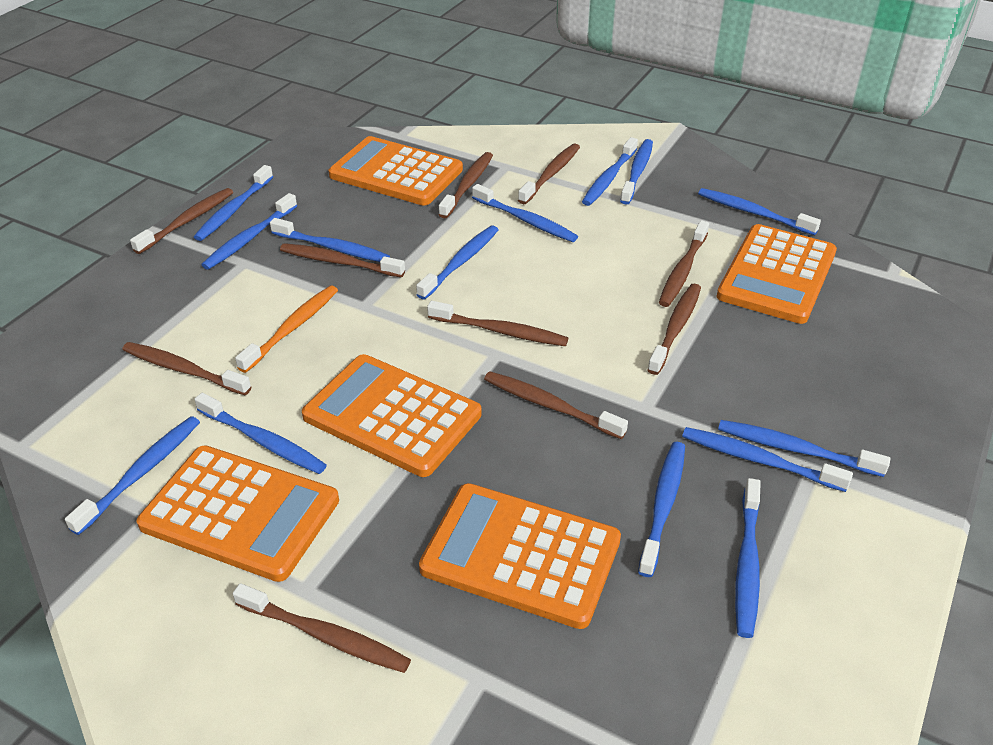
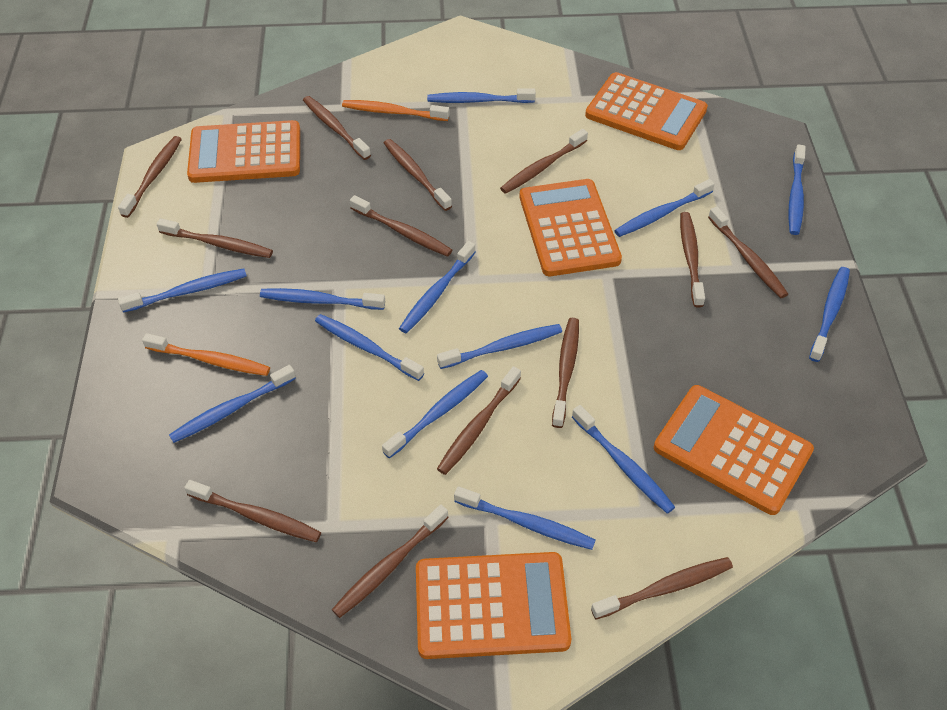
blue toothbrush: 14 -> 13
brown toothbrush: 10 -> 13
orange toothbrush: 1 -> 2

